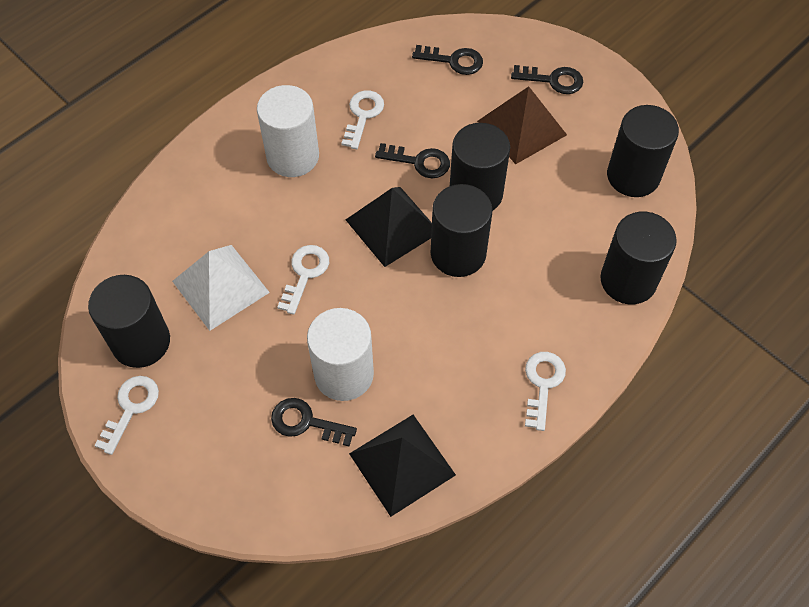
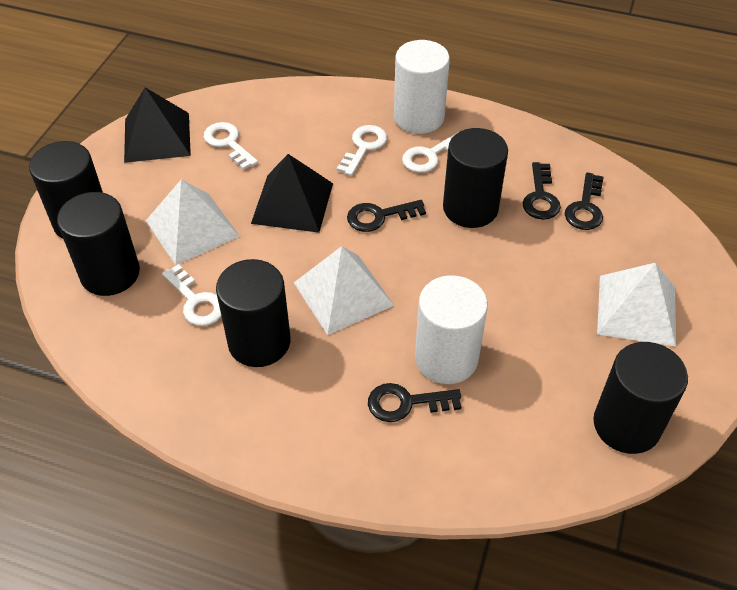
brown pyramid: 1 -> 0
white pyramid: 1 -> 3

